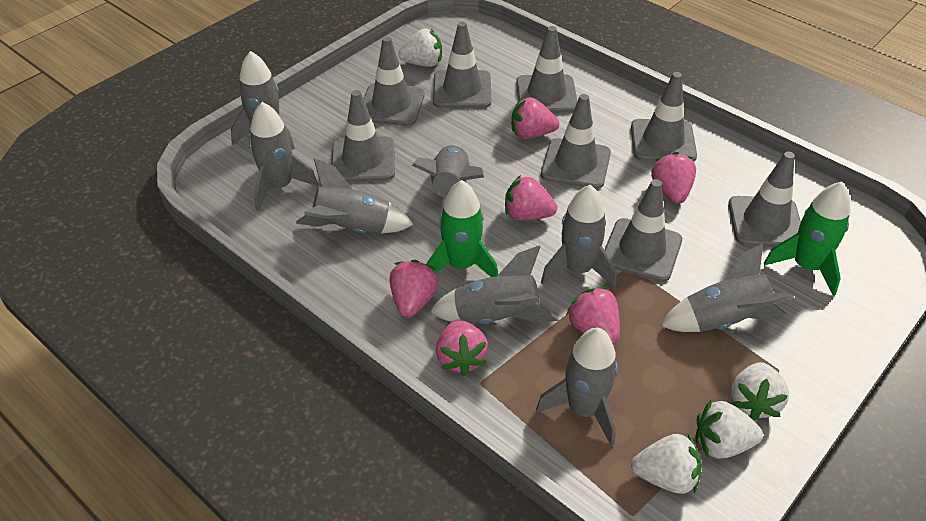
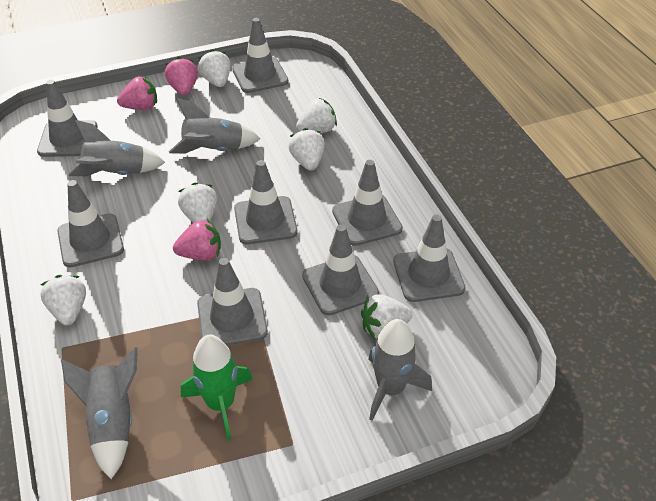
green rocket: 2 -> 1
grey rocket: 8 -> 4
pink strawberry: 6 -> 3
white strawberry: 4 -> 6

